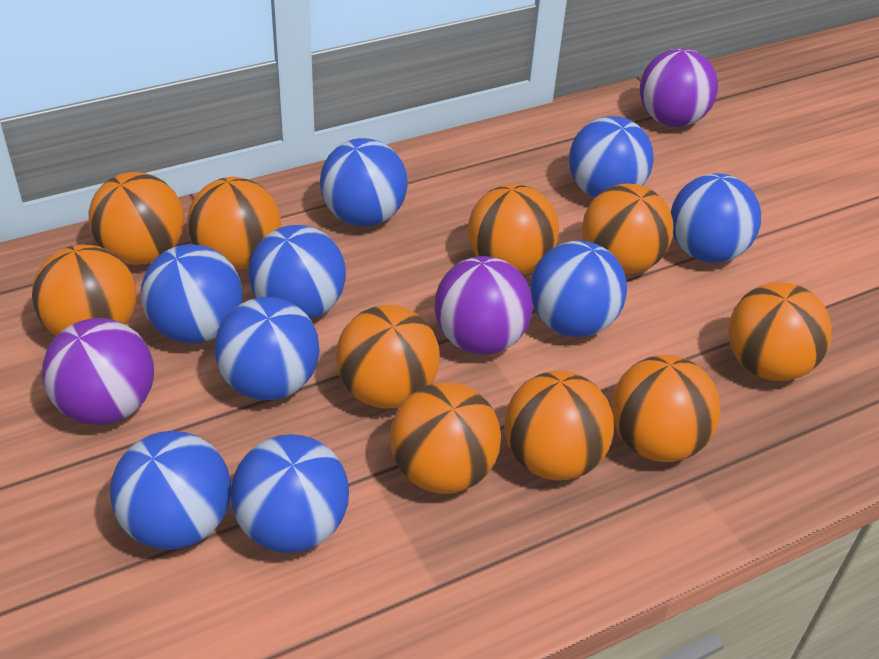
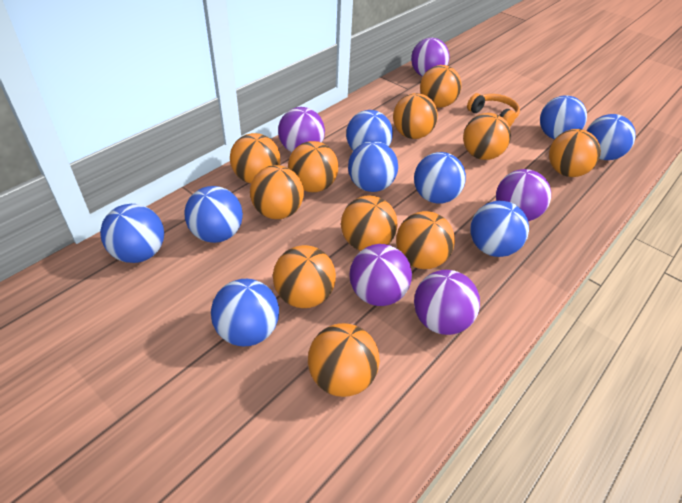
orange ball: 10 -> 11
orange headphones: 0 -> 1
purple ball: 3 -> 5

